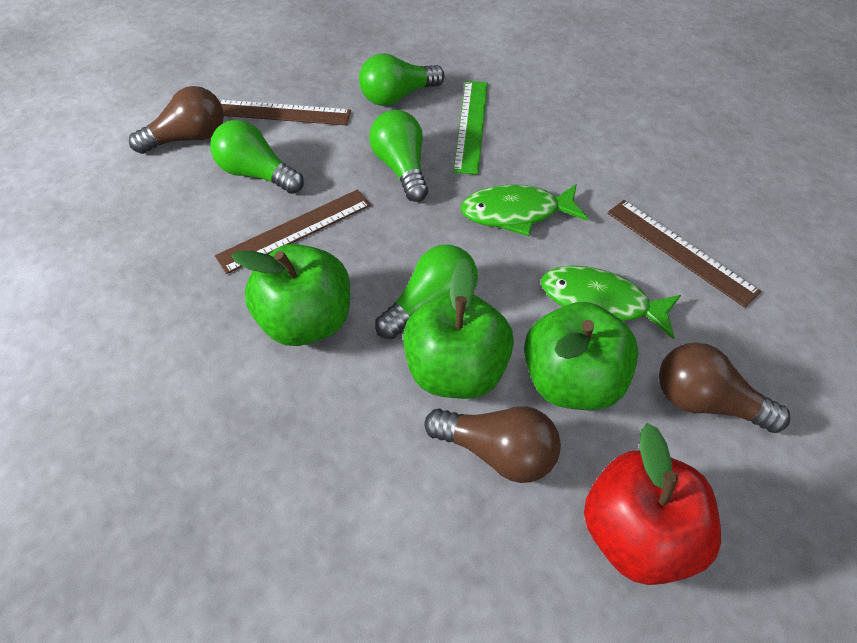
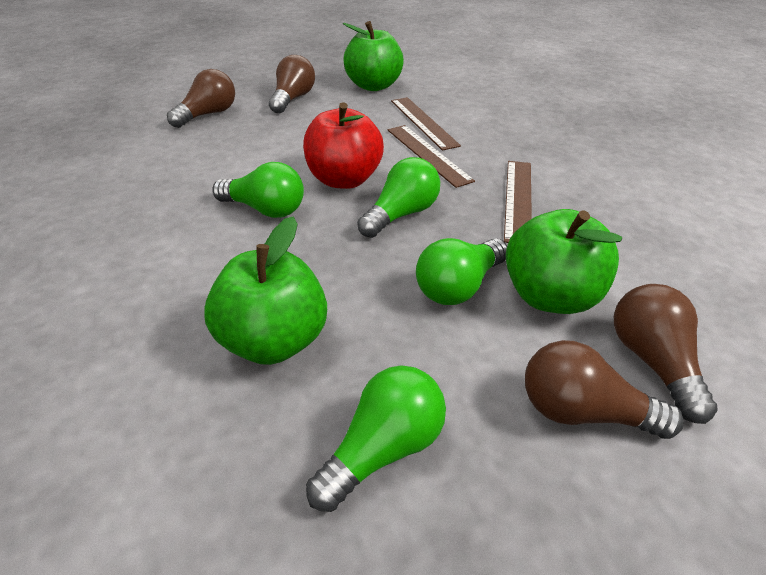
brown light bulb: 3 -> 4
green fish: 2 -> 0
green ruler: 1 -> 0

